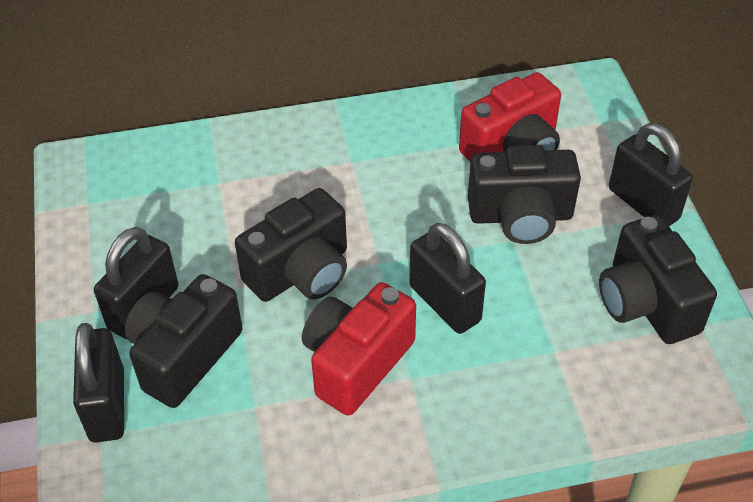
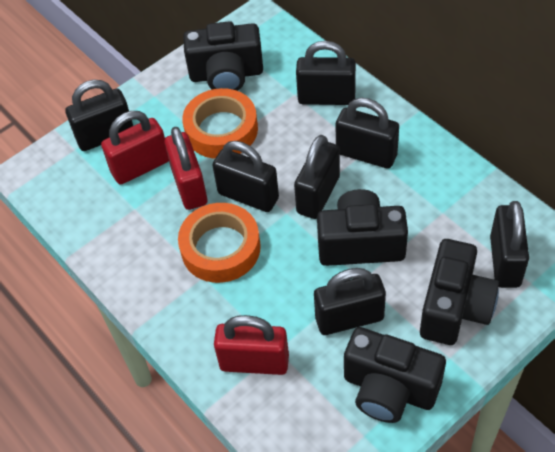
black padlock: 4 -> 7
orange tape: 0 -> 2
red camera: 2 -> 0
red padlock: 0 -> 3

